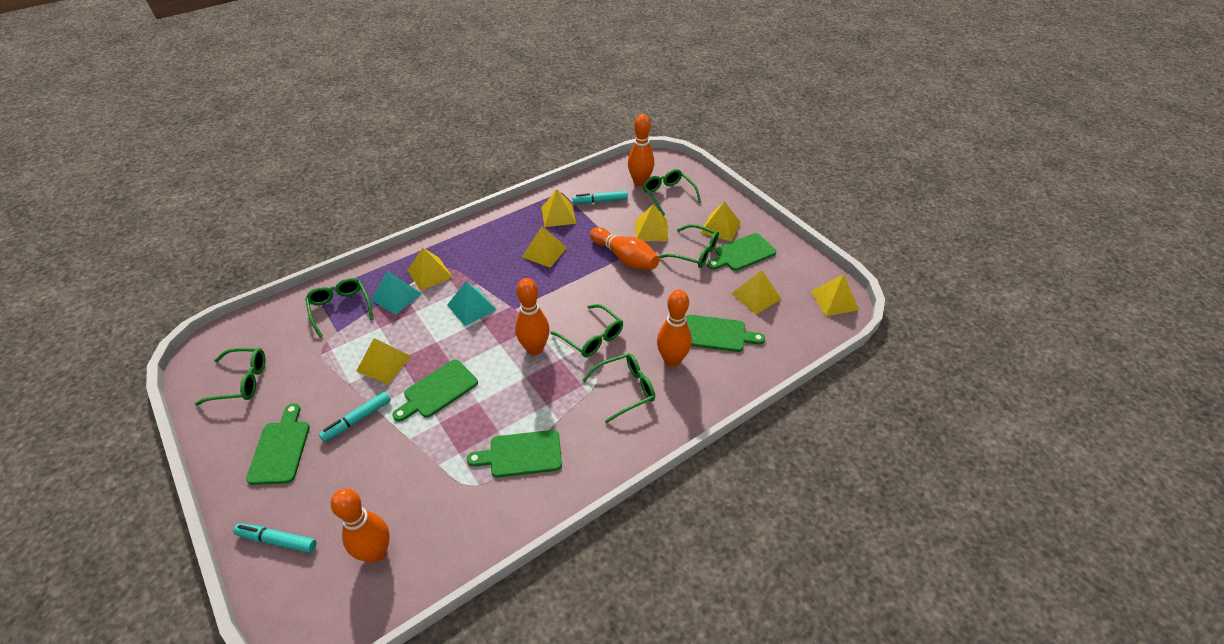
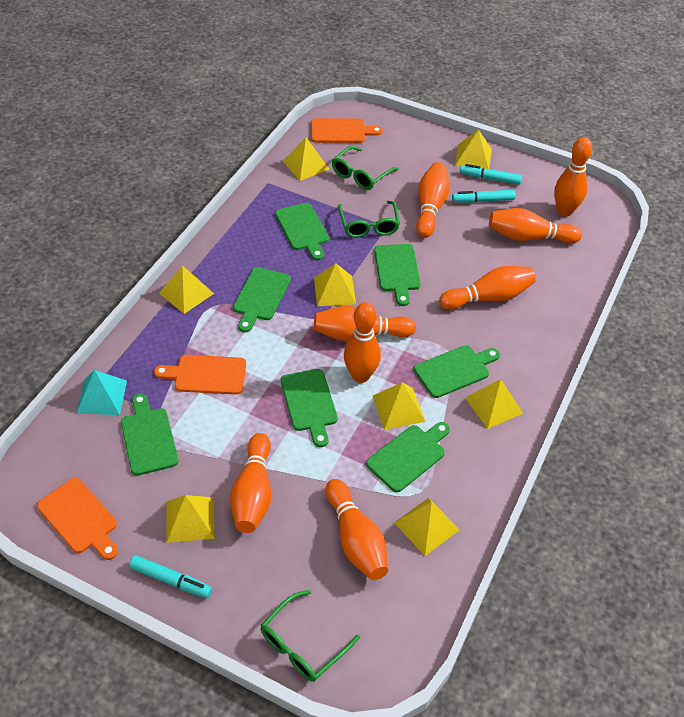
green cutting board: 5 -> 7
green glasses: 6 -> 3
orange bowling pin: 5 -> 8
orange cutting board: 0 -> 3
turquoise pyramid: 2 -> 1

